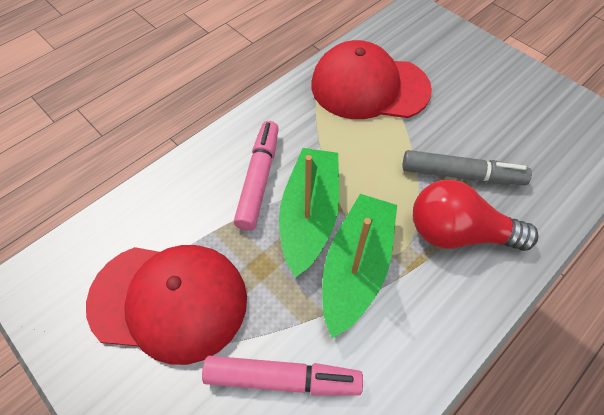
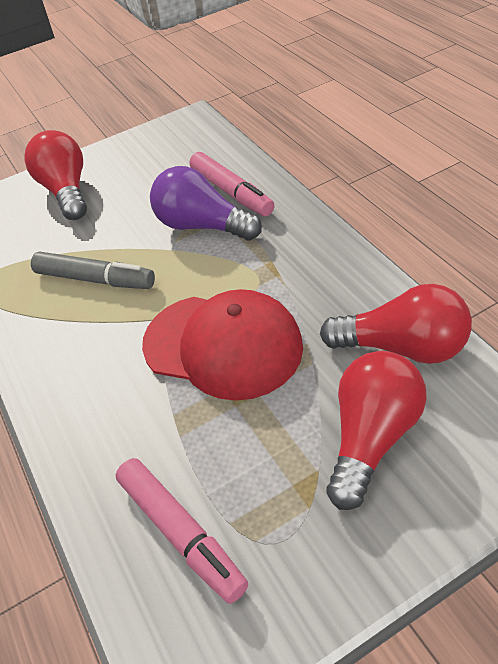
green boat: 2 -> 0
purple light bulb: 0 -> 1
red cap: 2 -> 1
red light bulb: 1 -> 3

